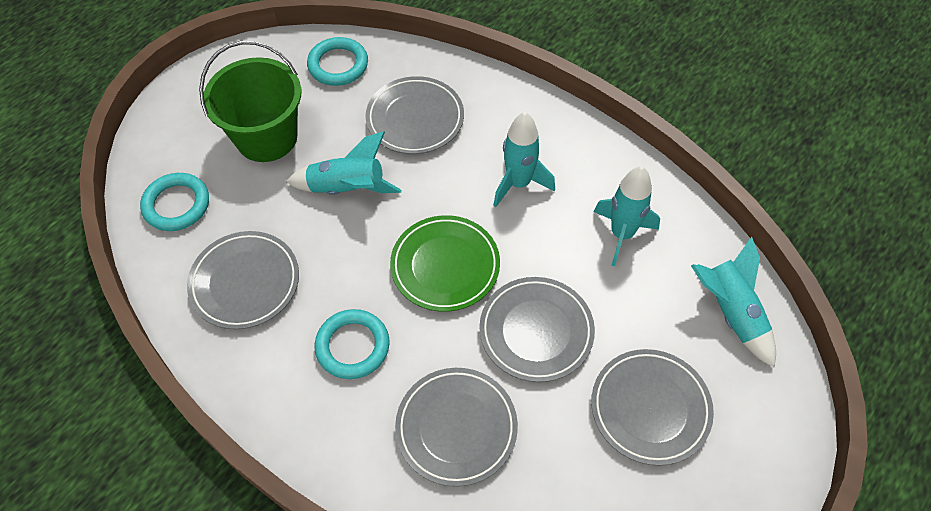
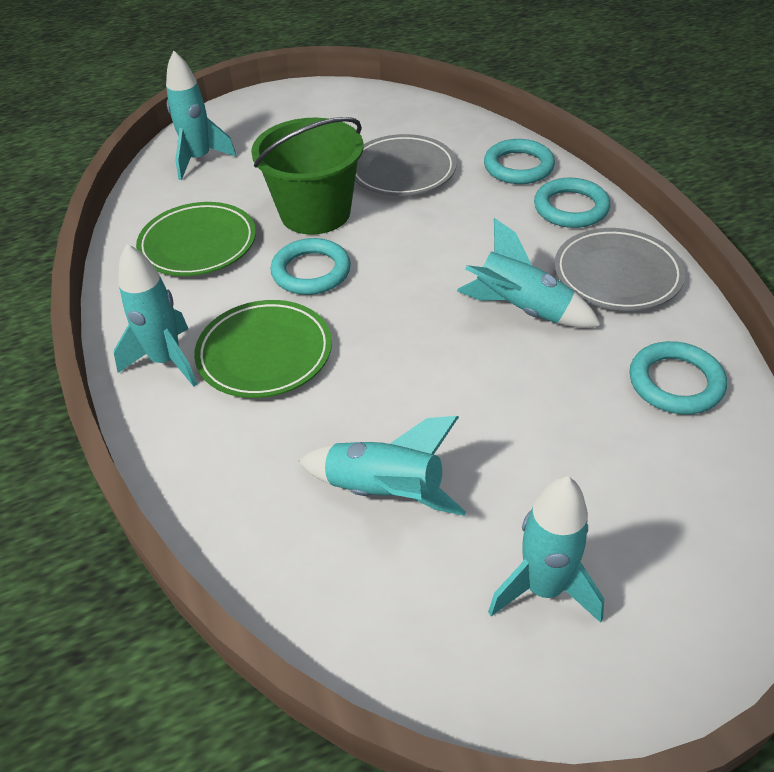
green plate: 1 -> 2
grey plate: 5 -> 2
turquoise ring: 3 -> 4
turquoise rocket: 4 -> 5

